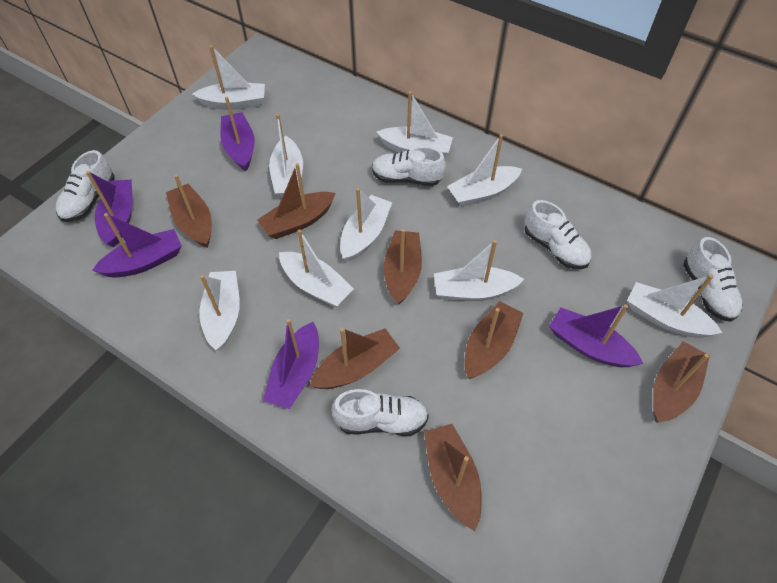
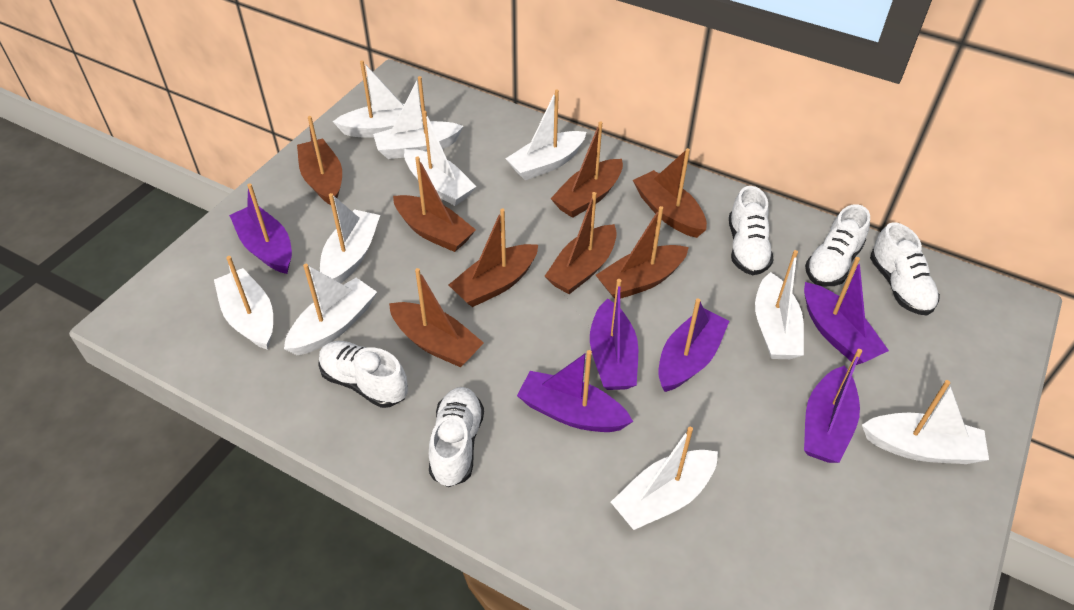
brown boat: 7 -> 8
purple boat: 5 -> 6
white boat: 9 -> 10

